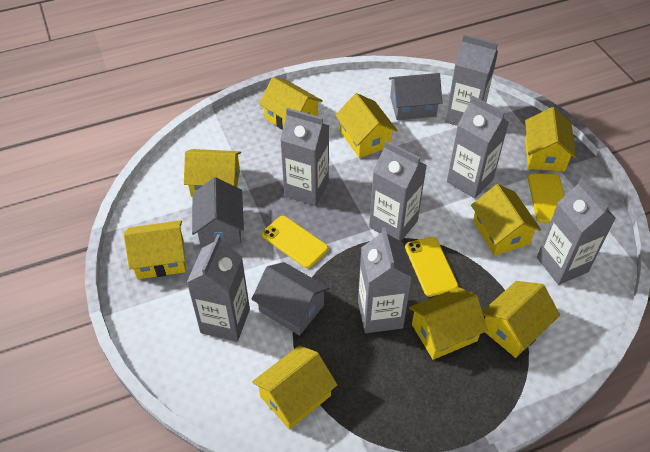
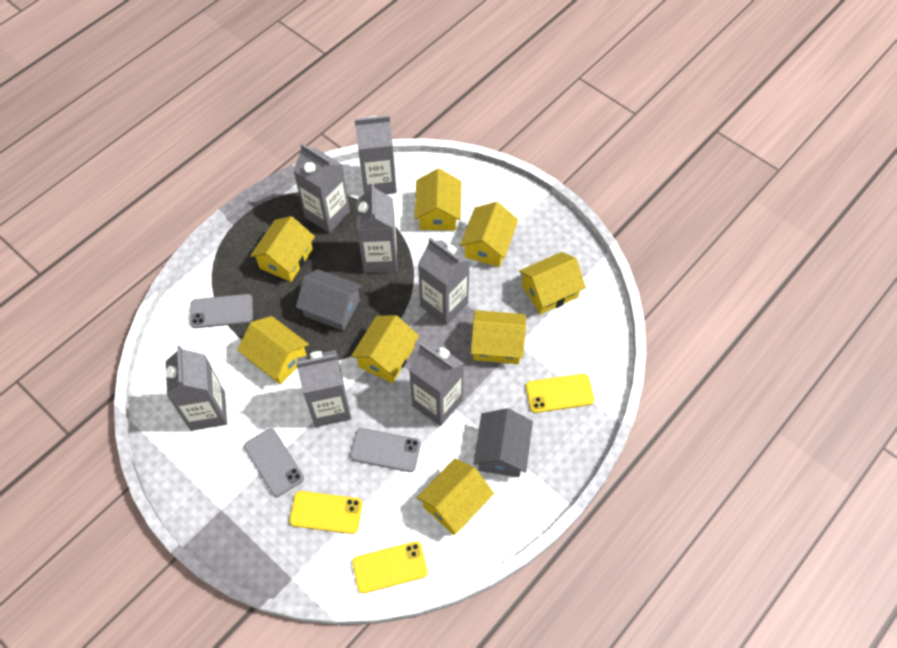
grey house: 3 -> 2
grey phone: 0 -> 3
yellow house: 9 -> 8

